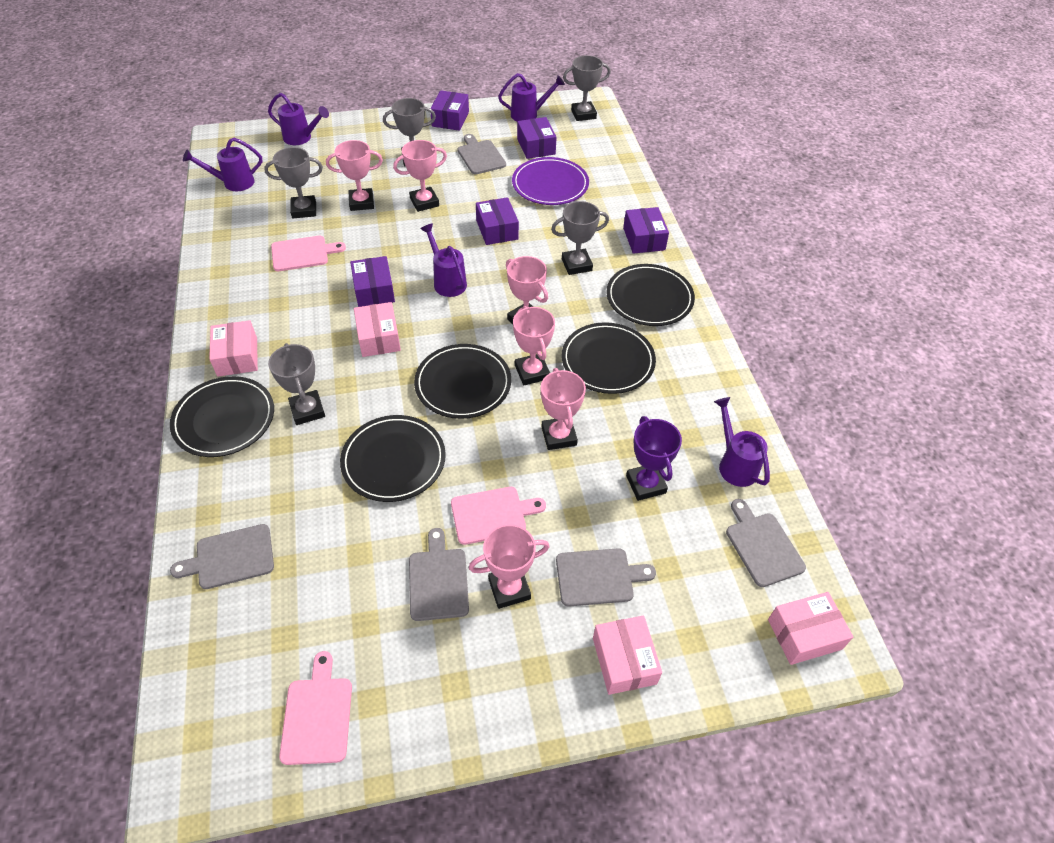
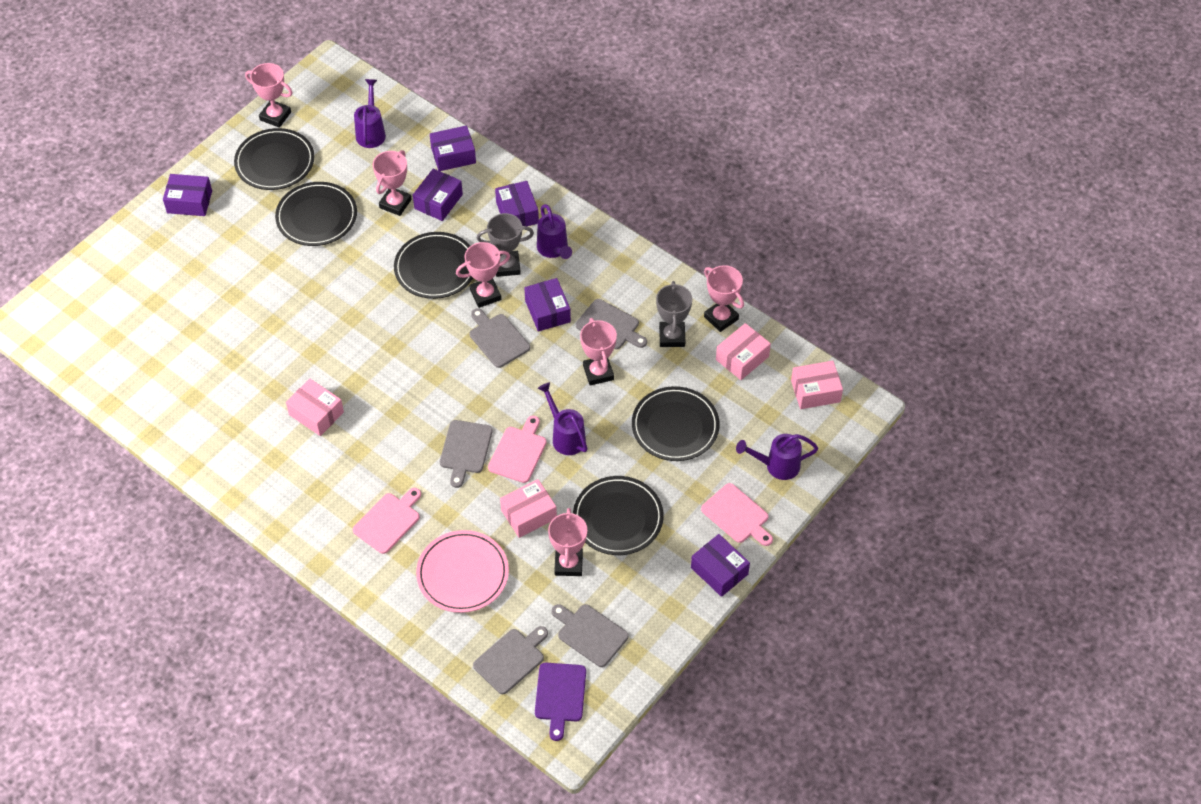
grey trophy: 5 -> 2
pink plate: 0 -> 1
purple box: 5 -> 6
purple cutting board: 0 -> 1
purple plate: 1 -> 0
purple trophy: 1 -> 0
purple watering can: 5 -> 4

